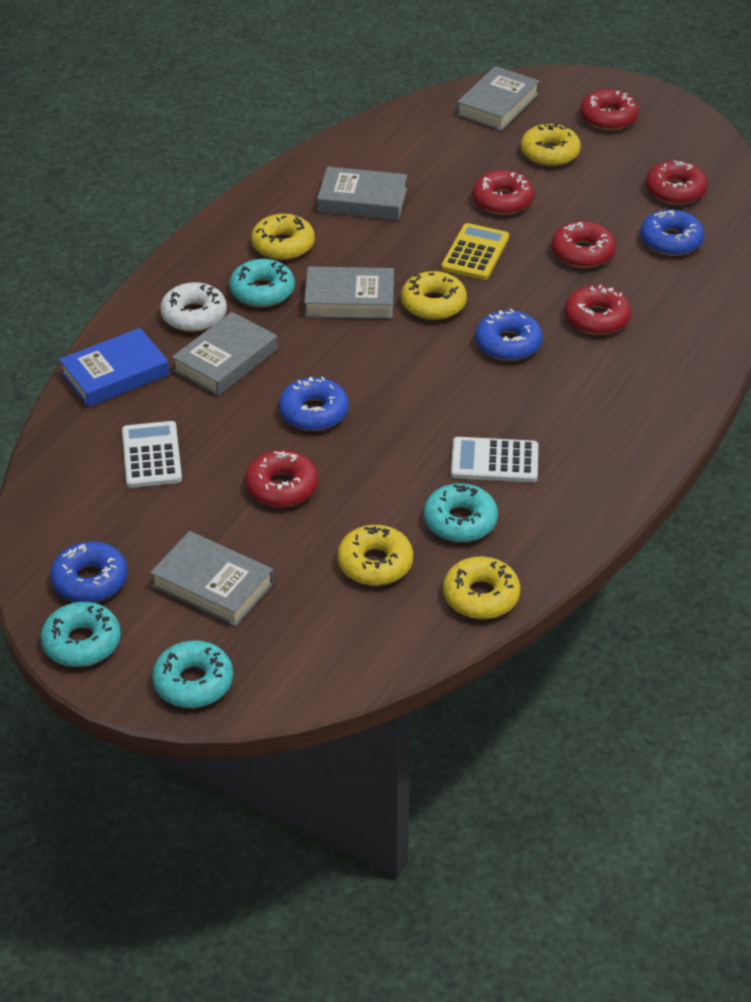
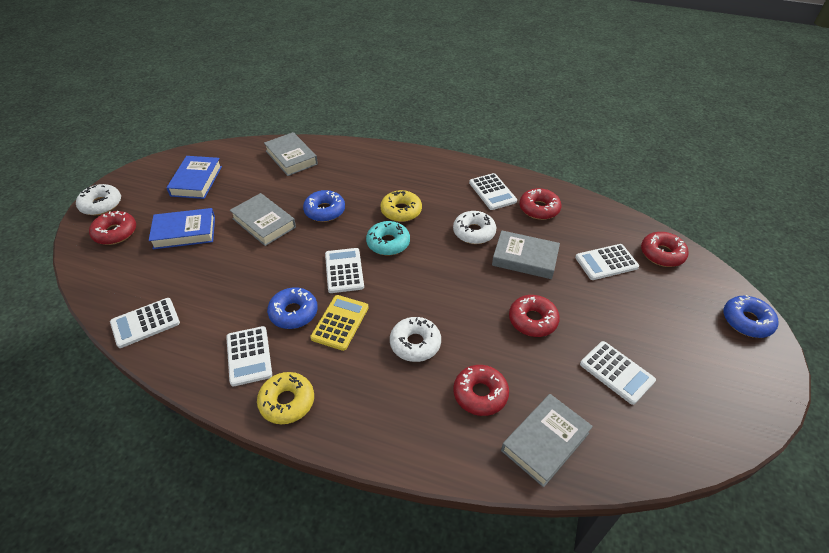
blue book: 1 -> 2
blue donut: 4 -> 3
grey book: 5 -> 4
red donut: 6 -> 5
turquoise donut: 4 -> 1
white calculator: 2 -> 6
white donut: 1 -> 3
yellow donut: 5 -> 2

